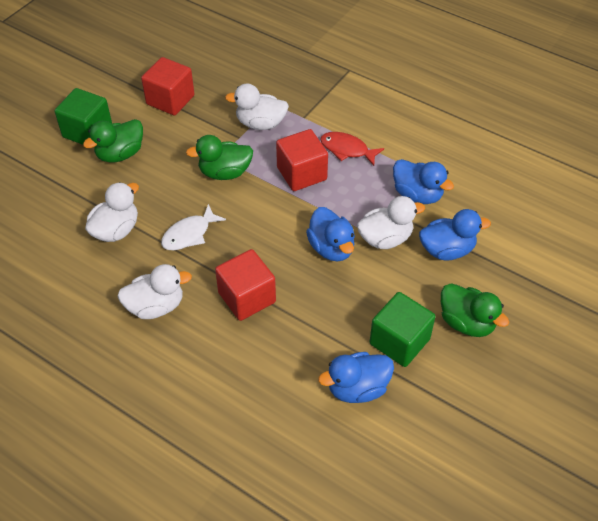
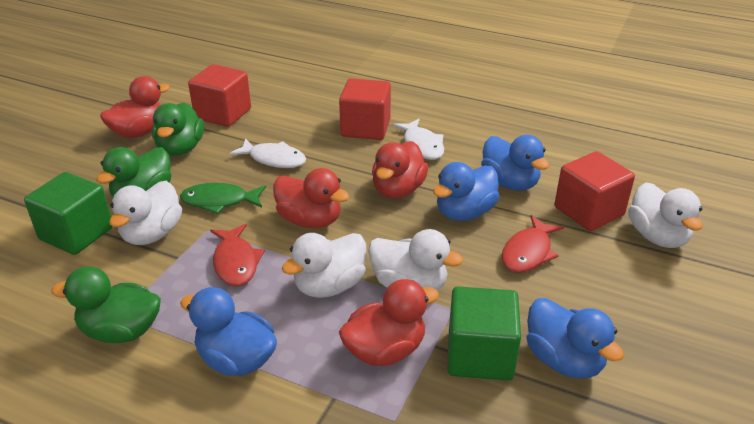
green fish: 0 -> 1
red duck: 0 -> 4
red fish: 1 -> 2
white fish: 1 -> 2

